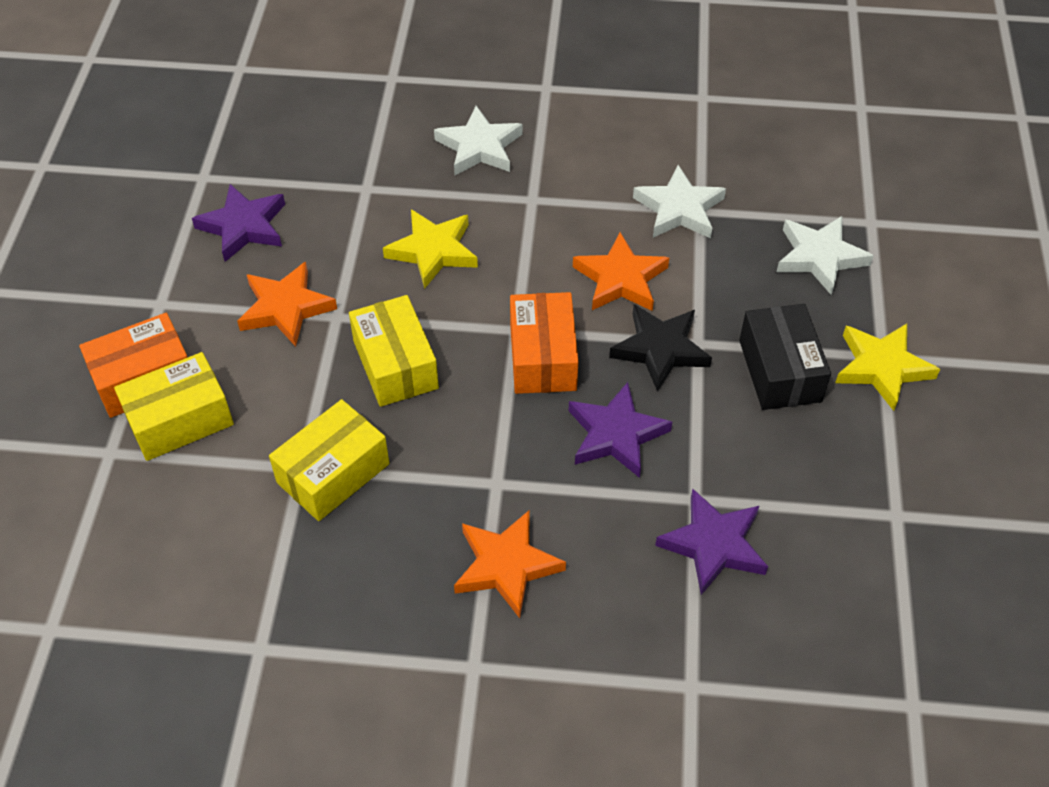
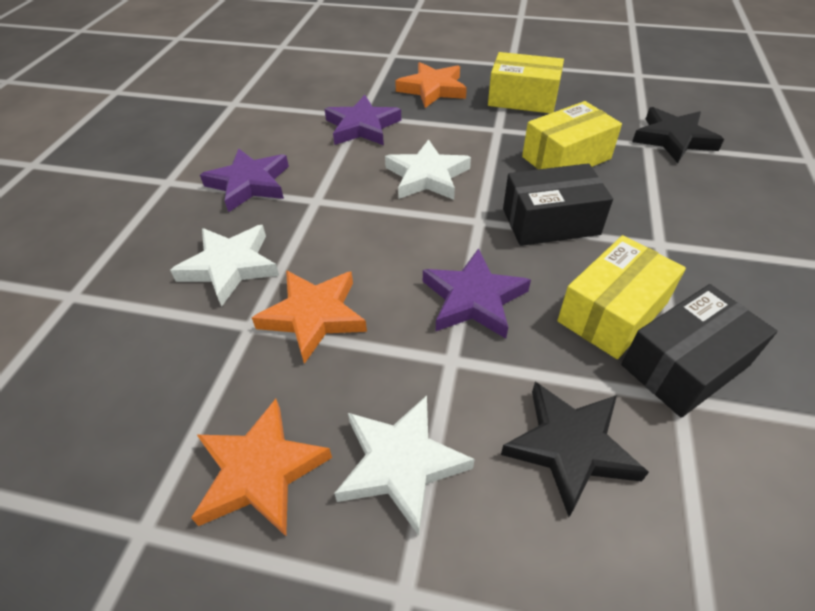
black box: 1 -> 2
black star: 1 -> 2
orange box: 2 -> 0
yellow star: 2 -> 0

